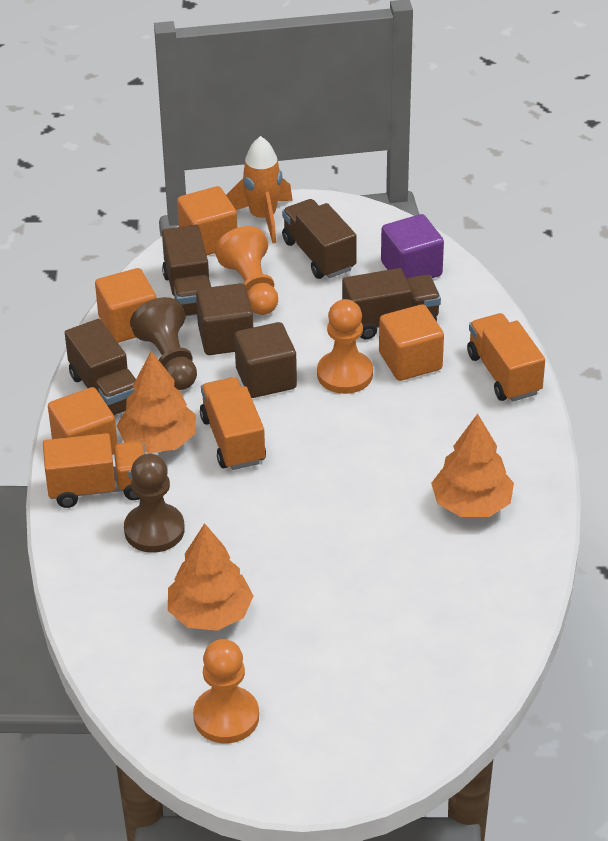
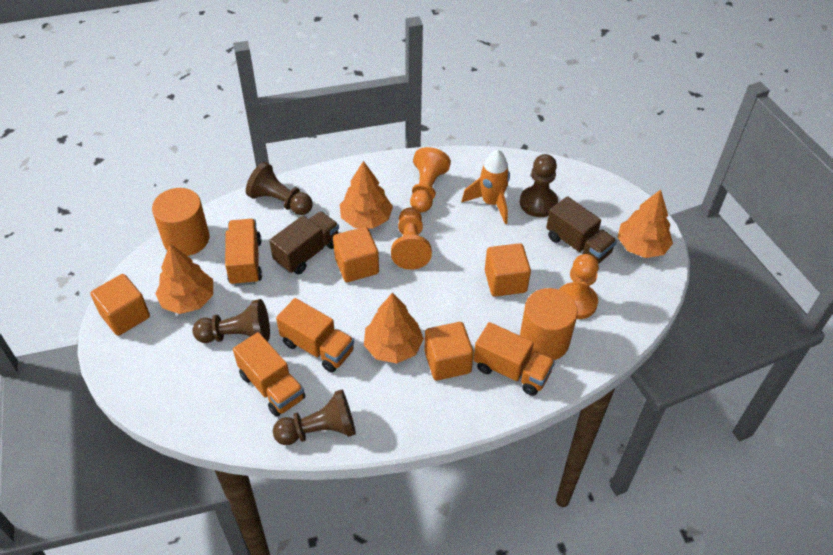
brown cube: 2 -> 0
brown pawn: 2 -> 4
brown truck: 4 -> 2
orange cylinder: 0 -> 2
orange tree: 3 -> 4
orange truck: 3 -> 4
purple cube: 1 -> 0

